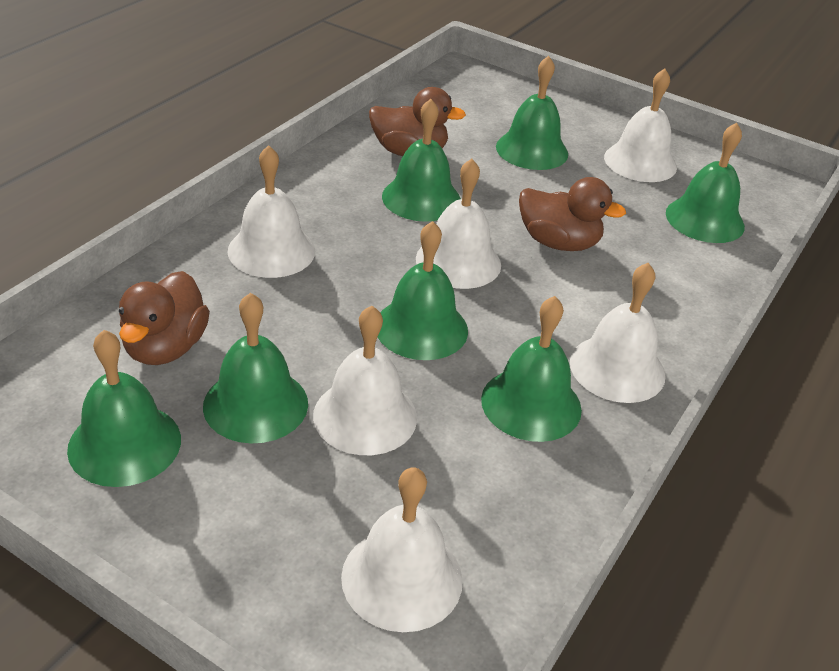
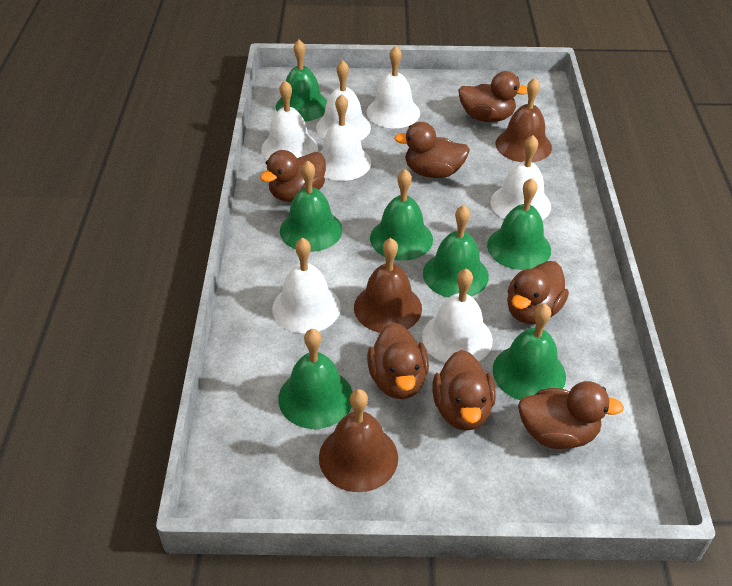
brown bell: 0 -> 3
brown duck: 3 -> 7
white bell: 6 -> 7

